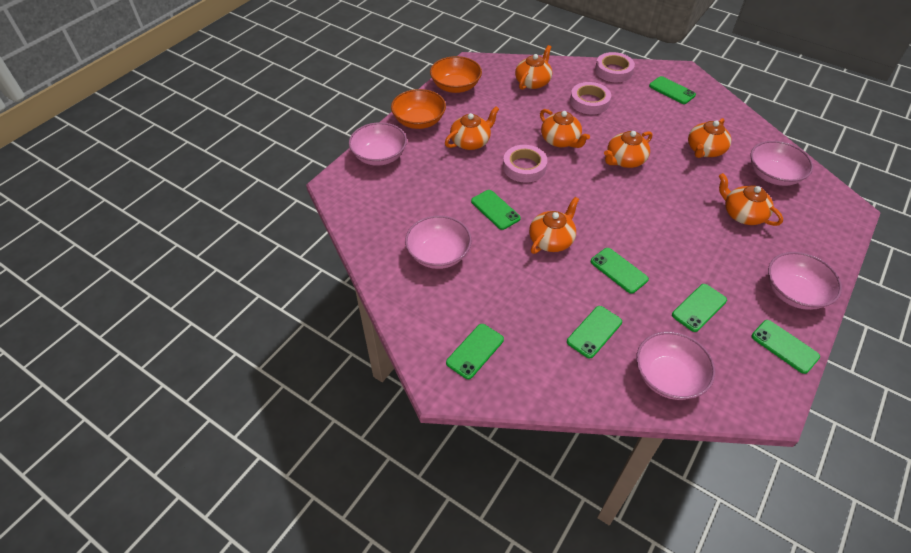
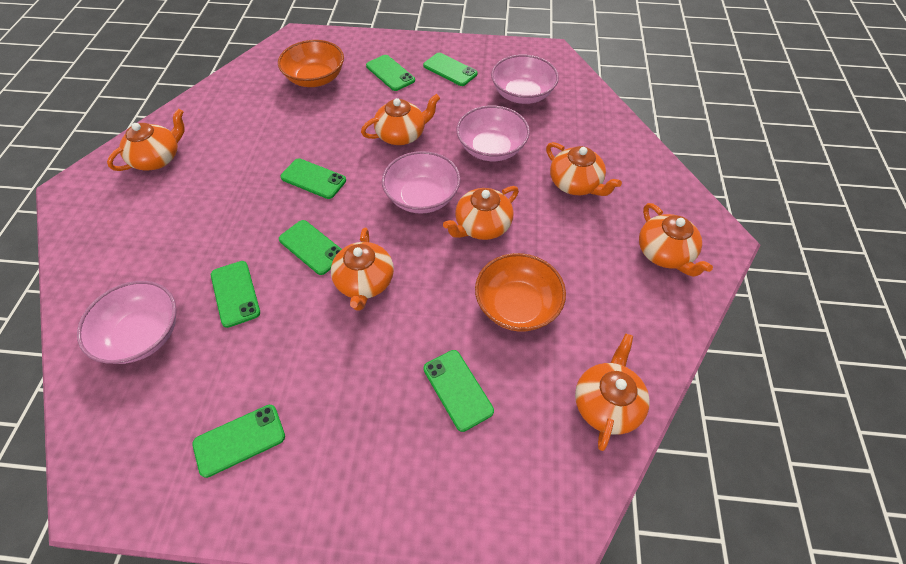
pink bowl: 5 -> 4
pink tape: 3 -> 0

